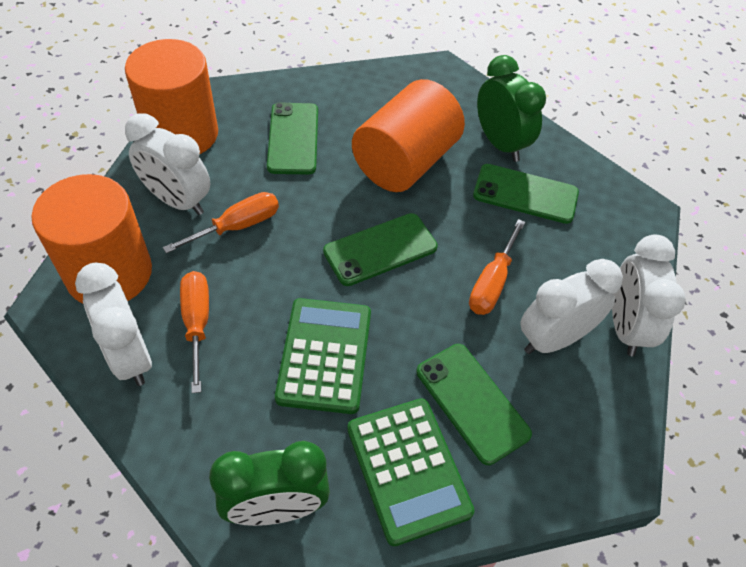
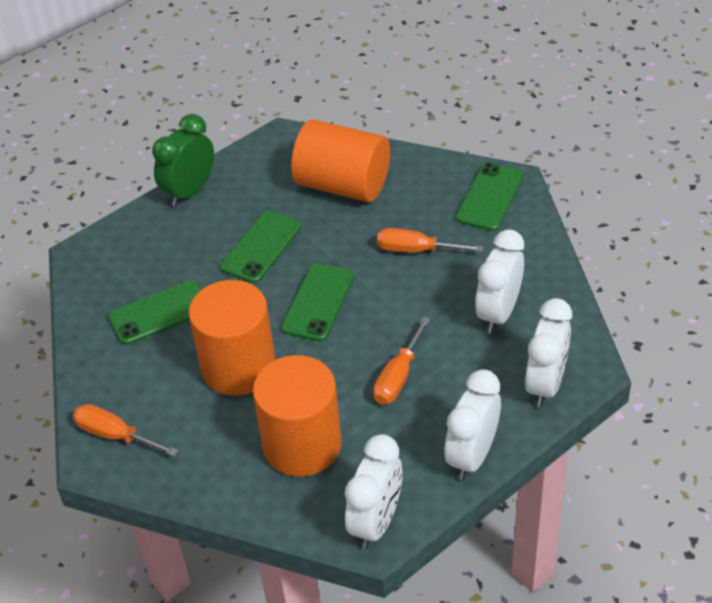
green calculator: 2 -> 0
green clock: 2 -> 1

